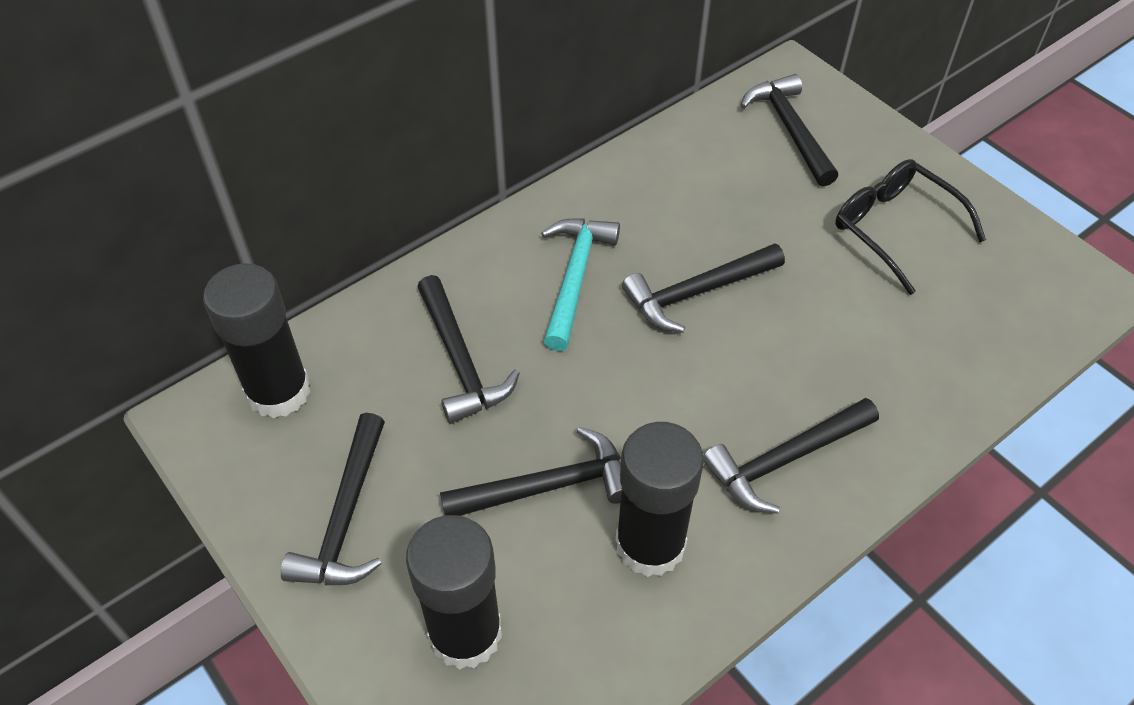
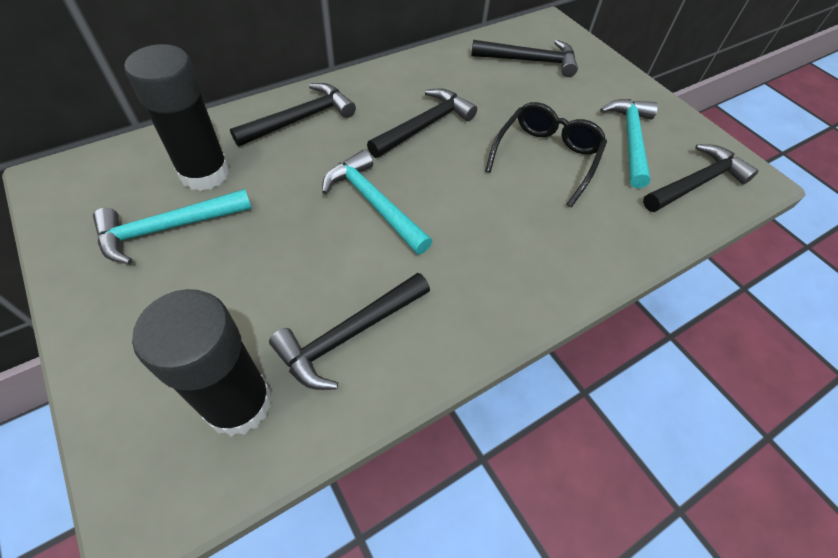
black glue stick: 3 -> 2
black hammer: 6 -> 5
turquoise hammer: 1 -> 3

